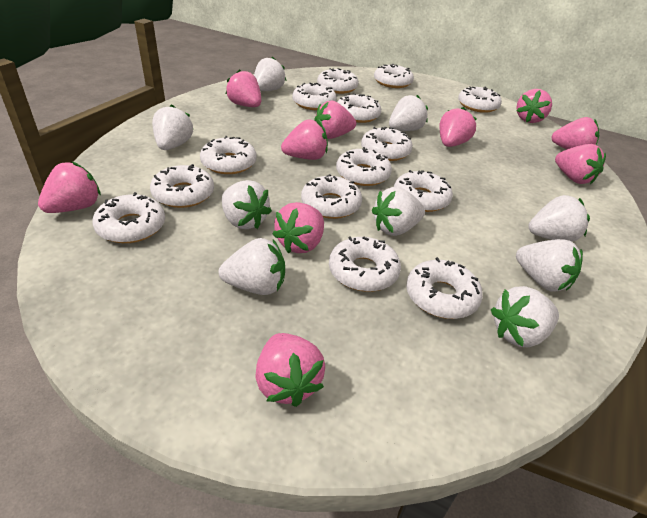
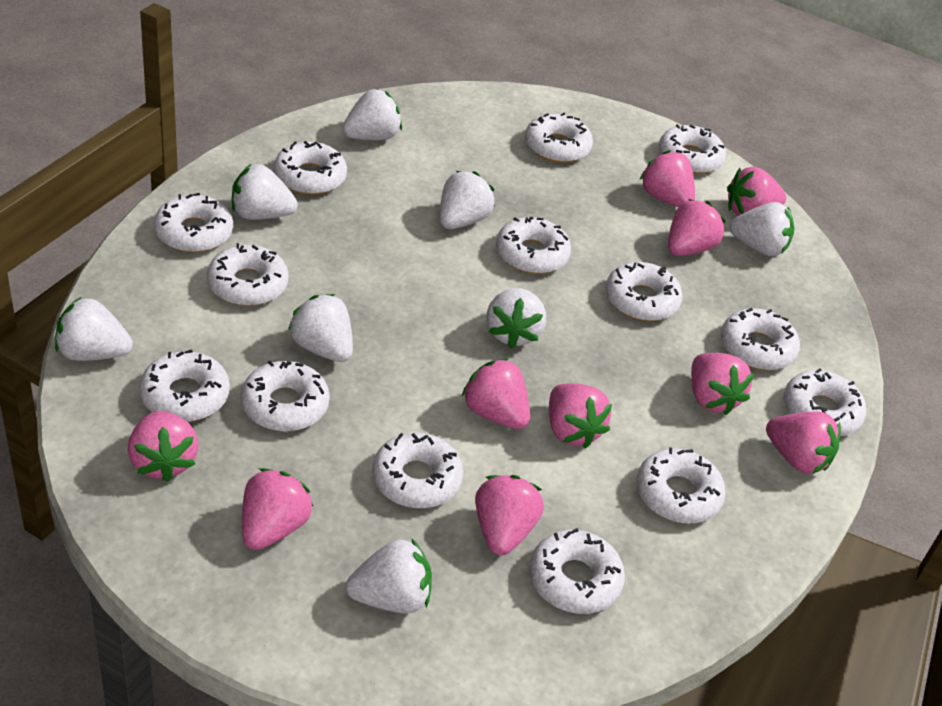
white strawberry: 9 -> 8

